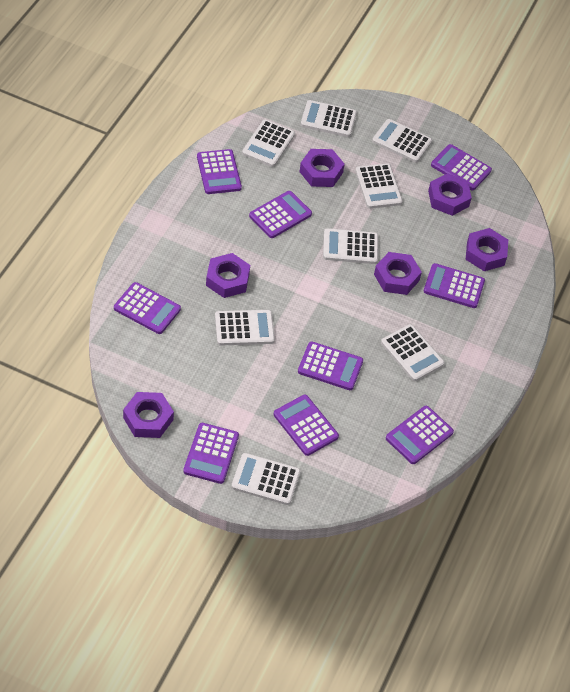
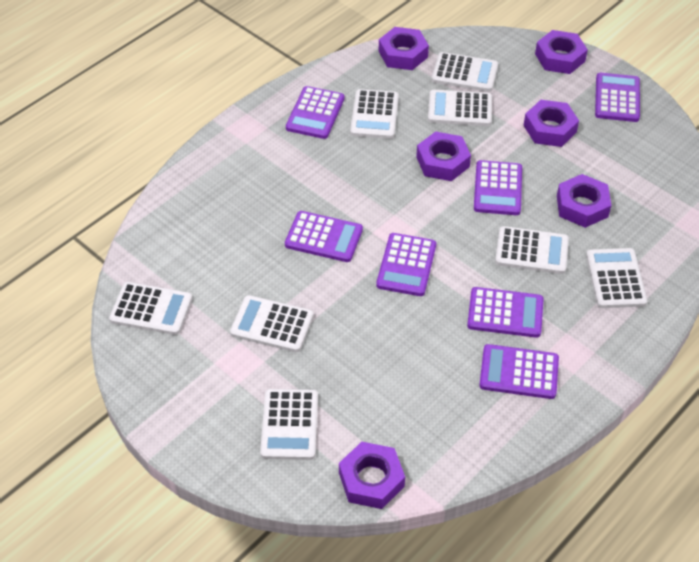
purple calculator: 9 -> 7

